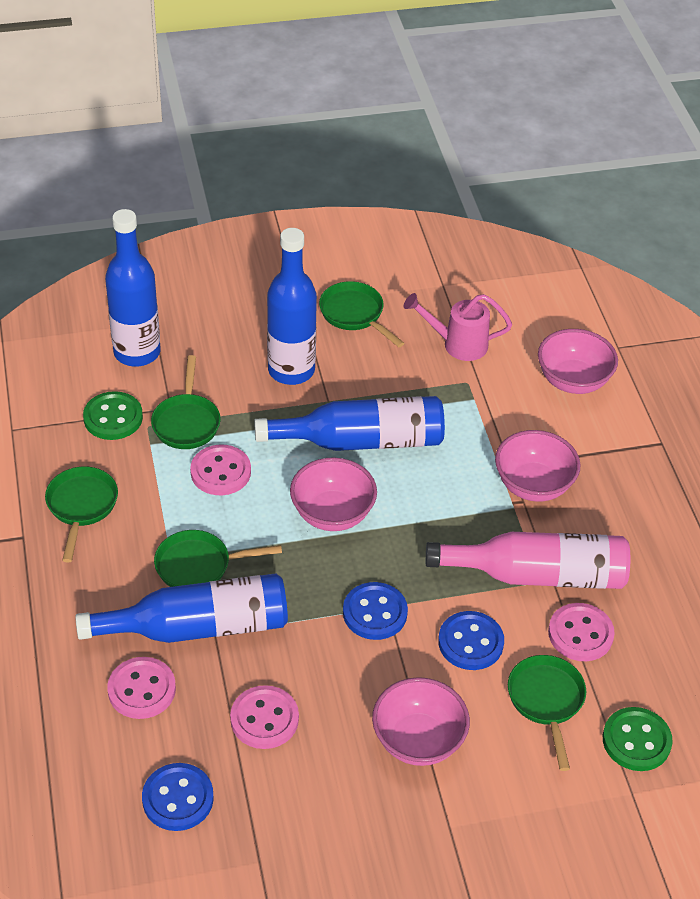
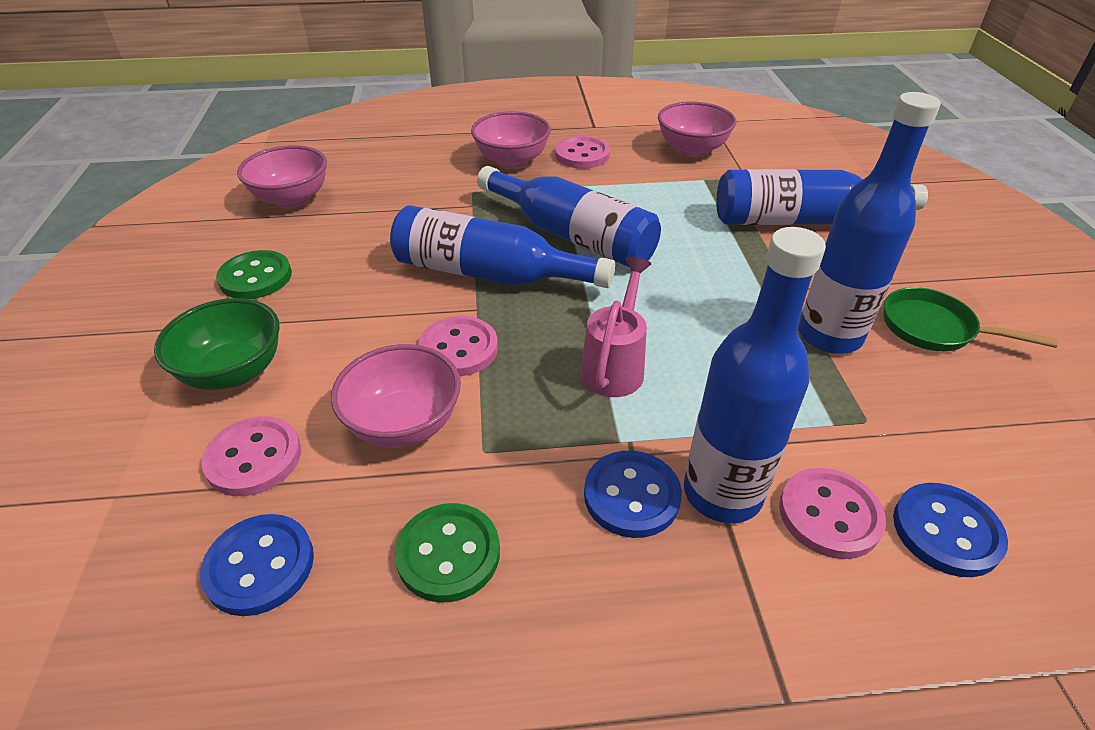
blue bottle: 4 -> 5
green bowl: 0 -> 1
green pan: 5 -> 1
pink bottle: 1 -> 0

